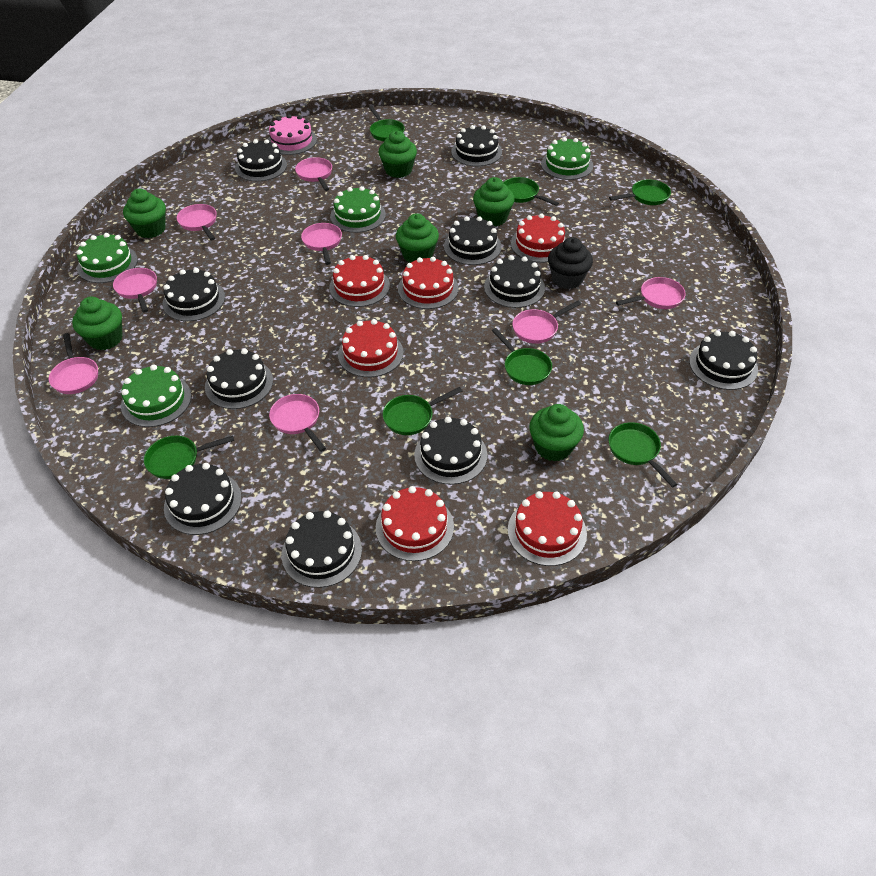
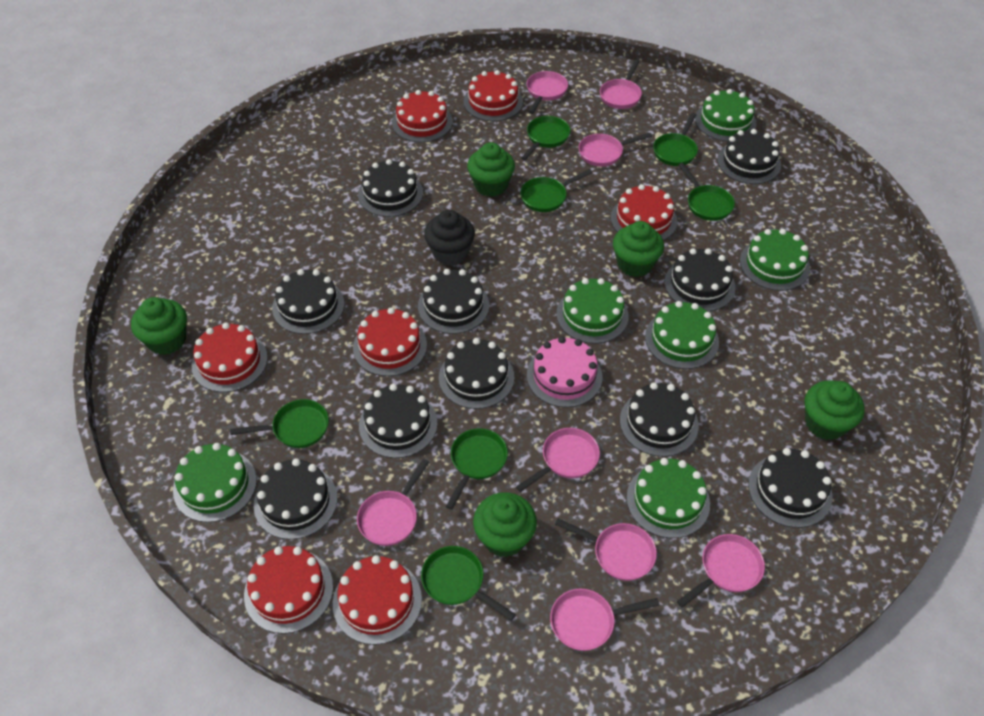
green cake: 4 -> 6
green cupcake: 6 -> 5
red cake: 6 -> 7

